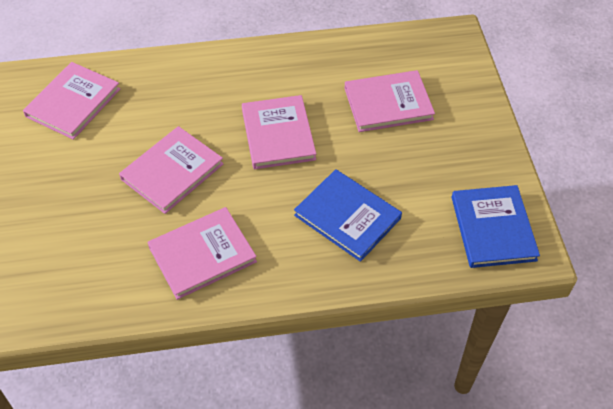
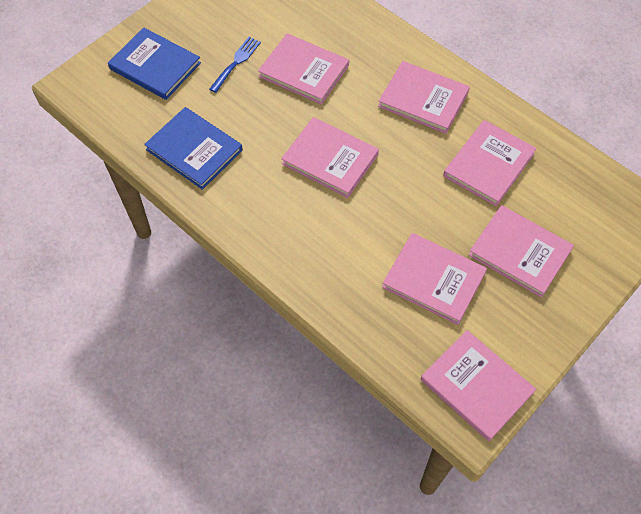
blue fork: 0 -> 1
pink book: 5 -> 7

